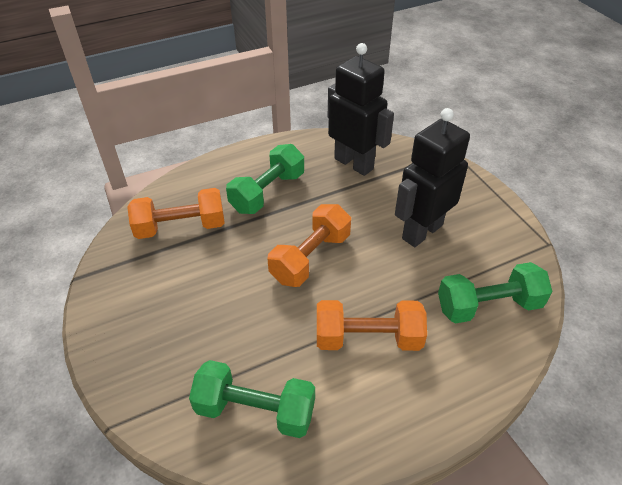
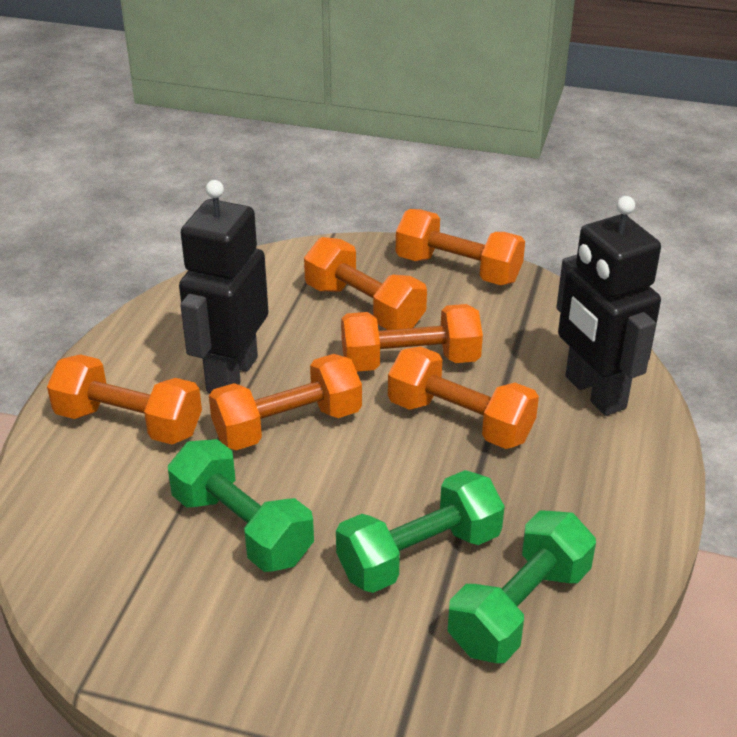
orange dumbbell: 3 -> 6

